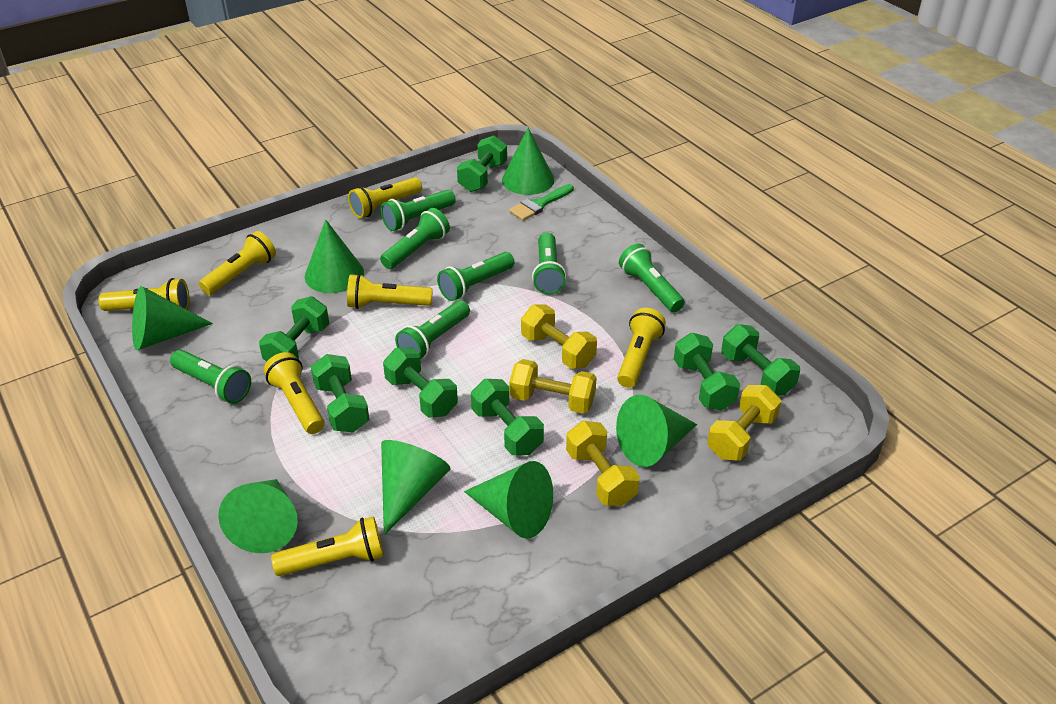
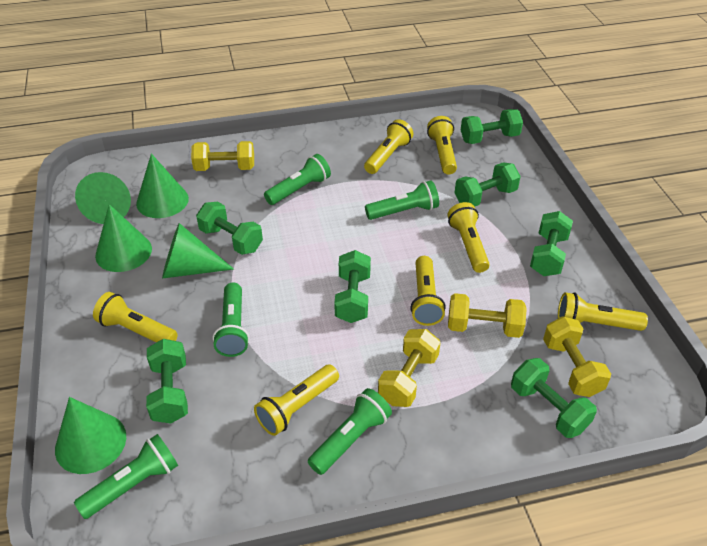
green brush: 1 -> 0
green cone: 7 -> 5
green flashlight: 7 -> 5

